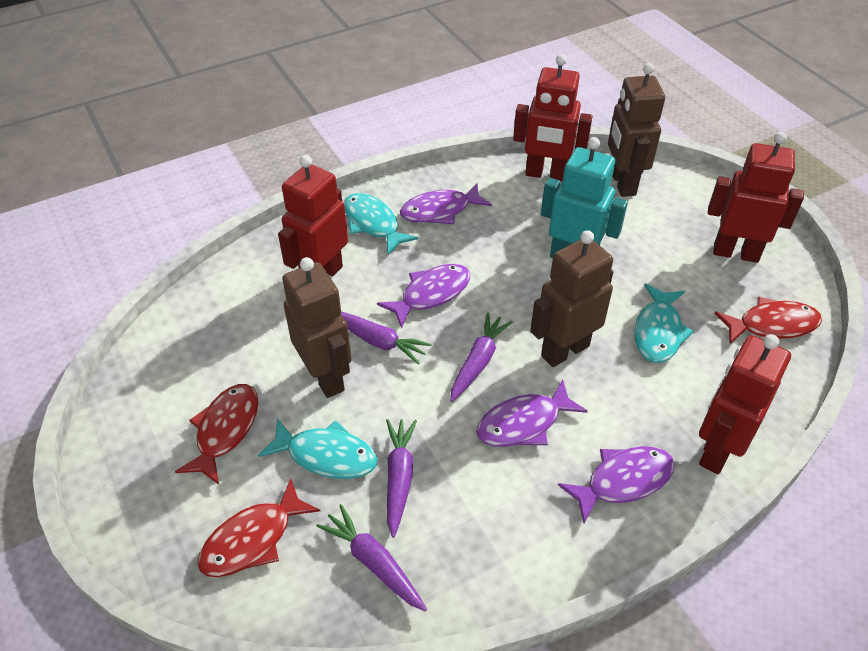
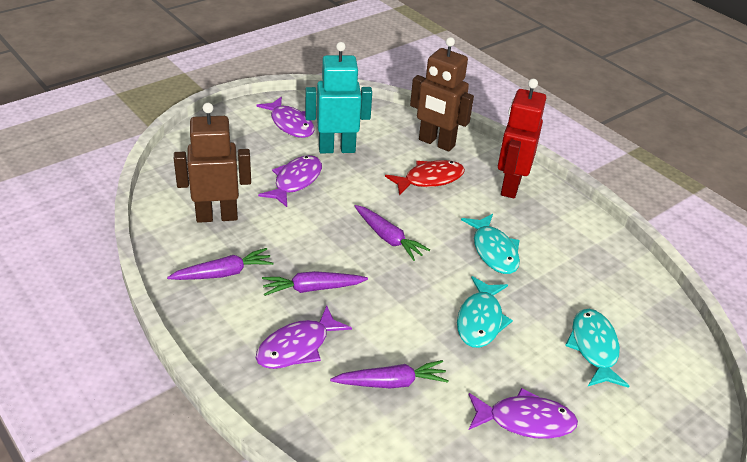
brown robot: 3 -> 2
red fish: 3 -> 1
red robot: 4 -> 1

